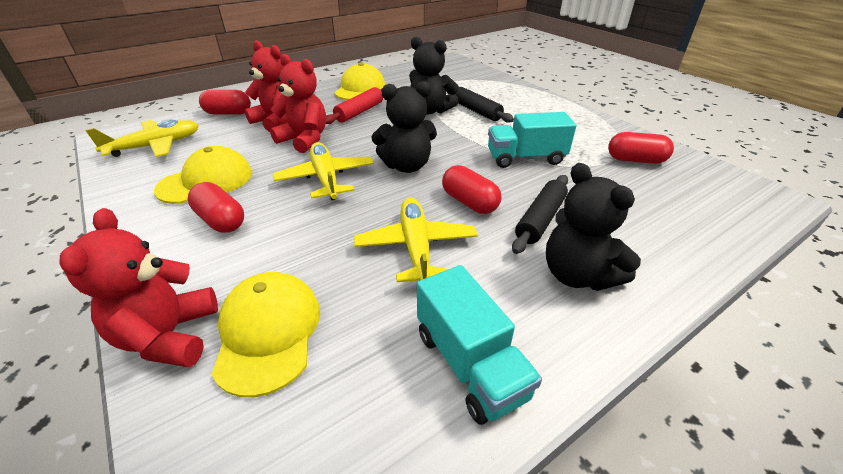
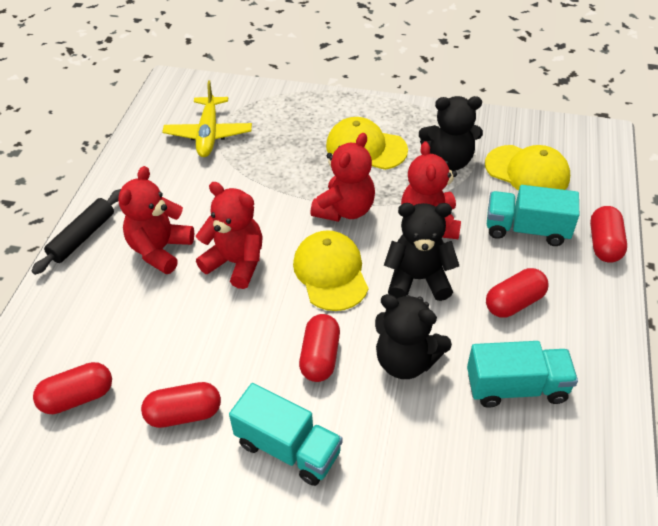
black rolling pin: 2 -> 1
red capsule: 4 -> 5
red rolling pin: 1 -> 0
red teddy bear: 3 -> 4
turquoise truck: 2 -> 3
yellow plane: 3 -> 1

